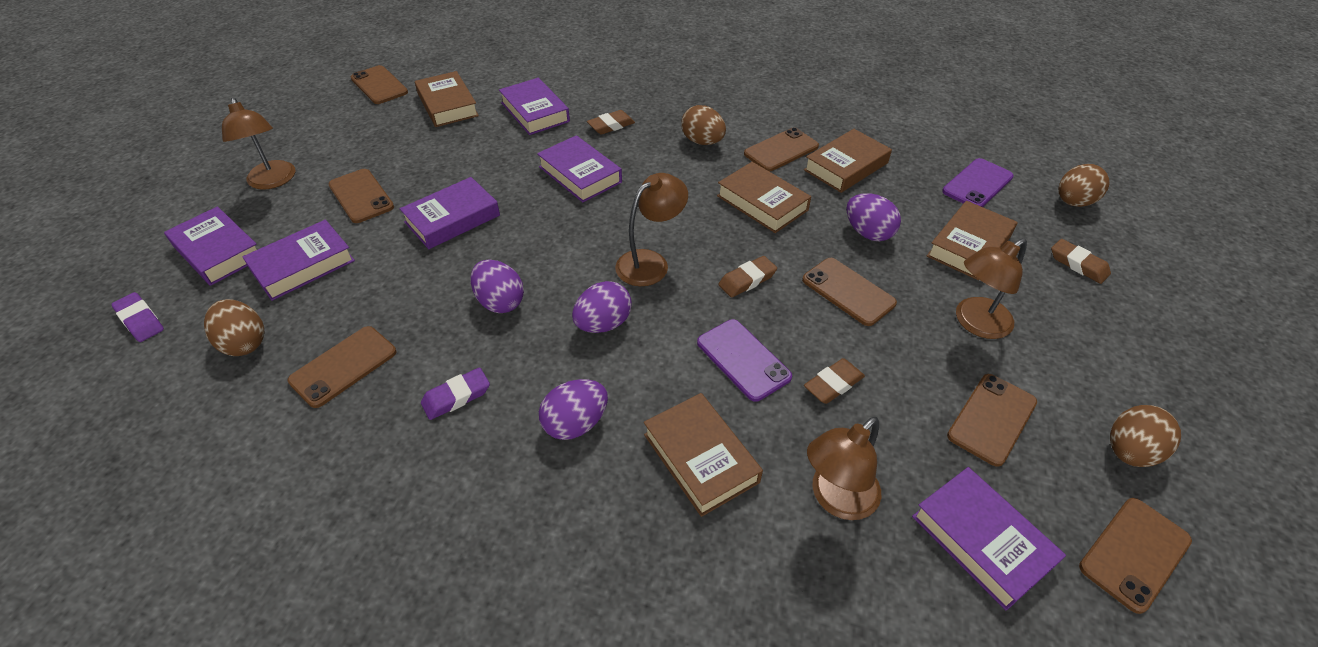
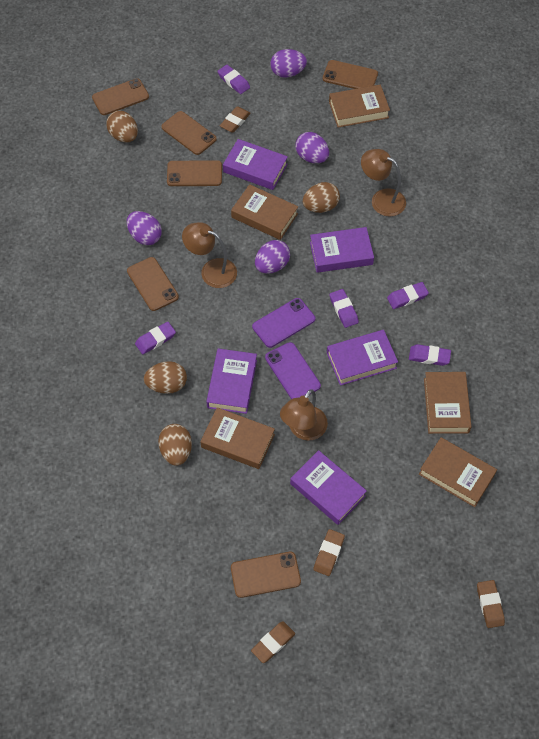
brown lamp: 4 -> 3
brown phone: 7 -> 6
purple book: 6 -> 5
purple eraser: 2 -> 5

